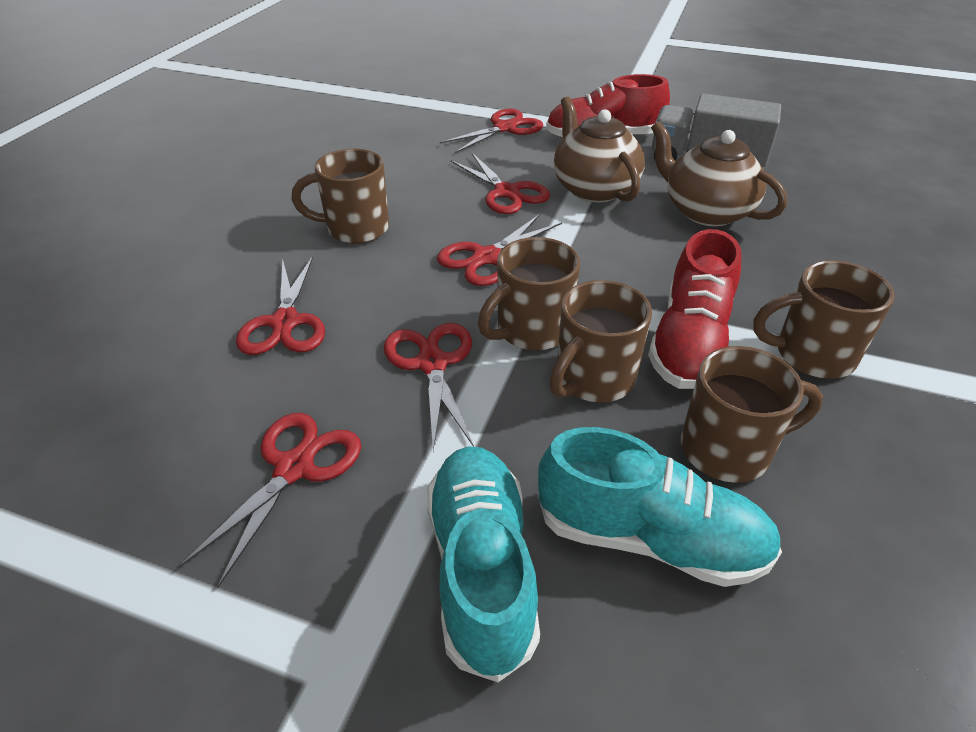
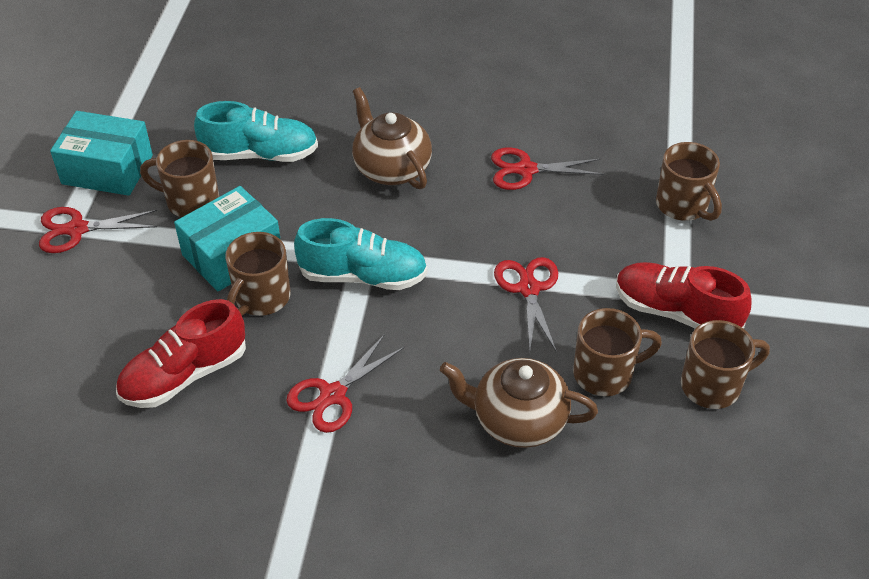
grey truck: 1 -> 0
red scissors: 6 -> 4
turquoise box: 0 -> 2

